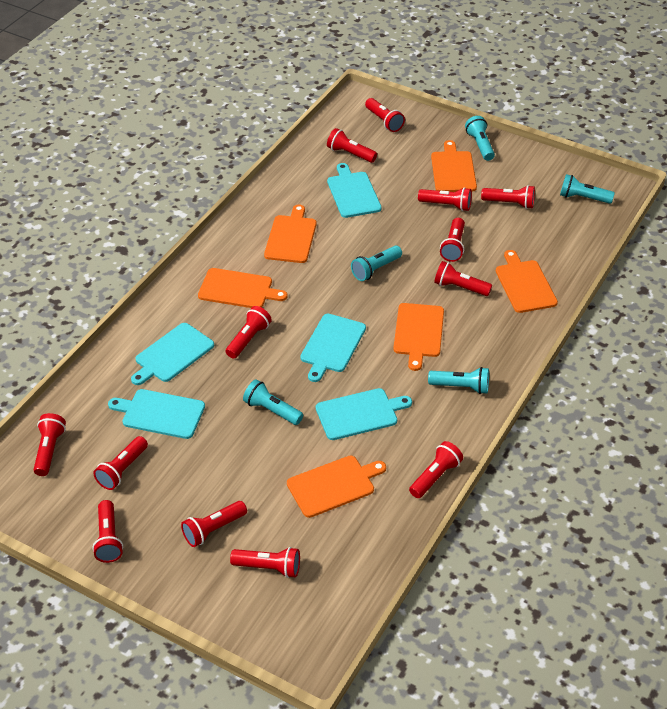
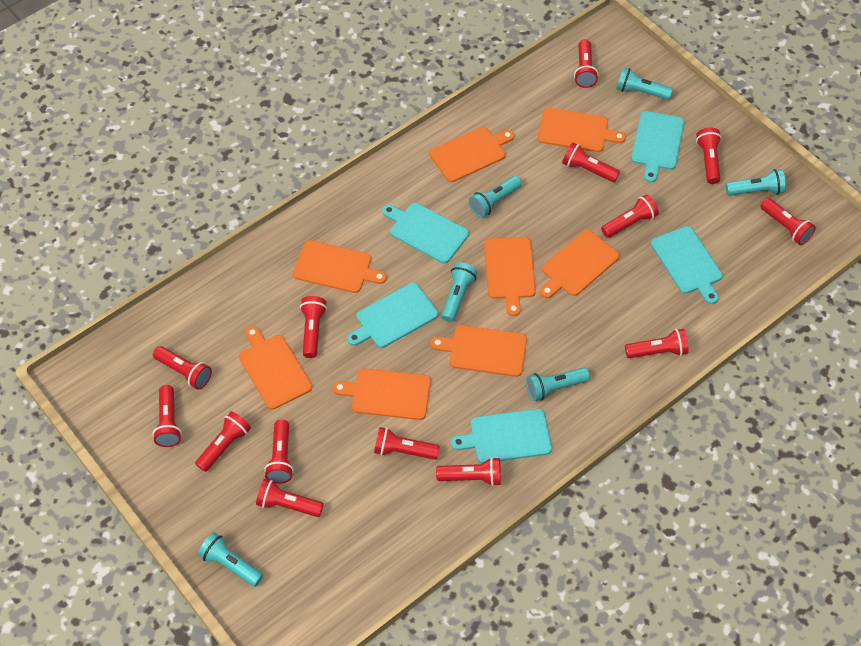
orange cutting board: 6 -> 8
red flashlight: 13 -> 14
turquoise flashlight: 5 -> 6

